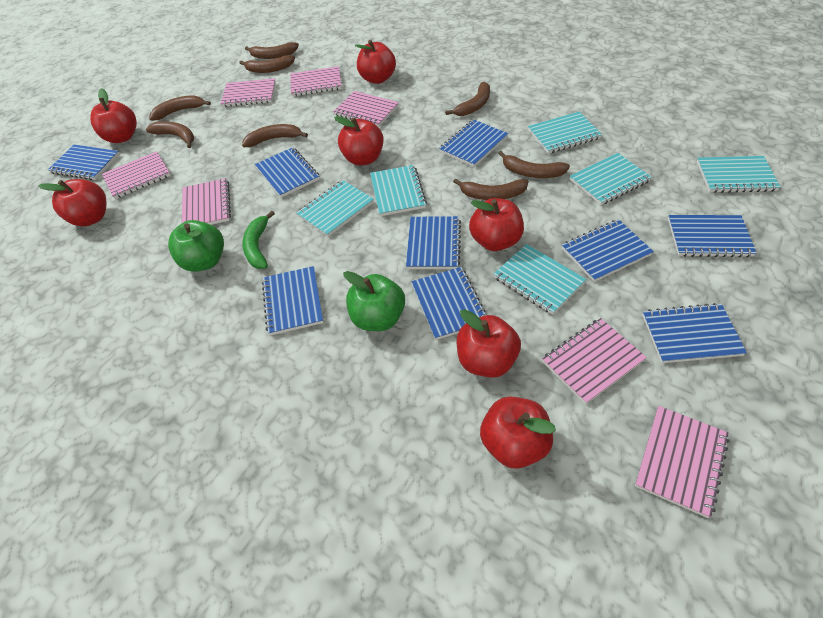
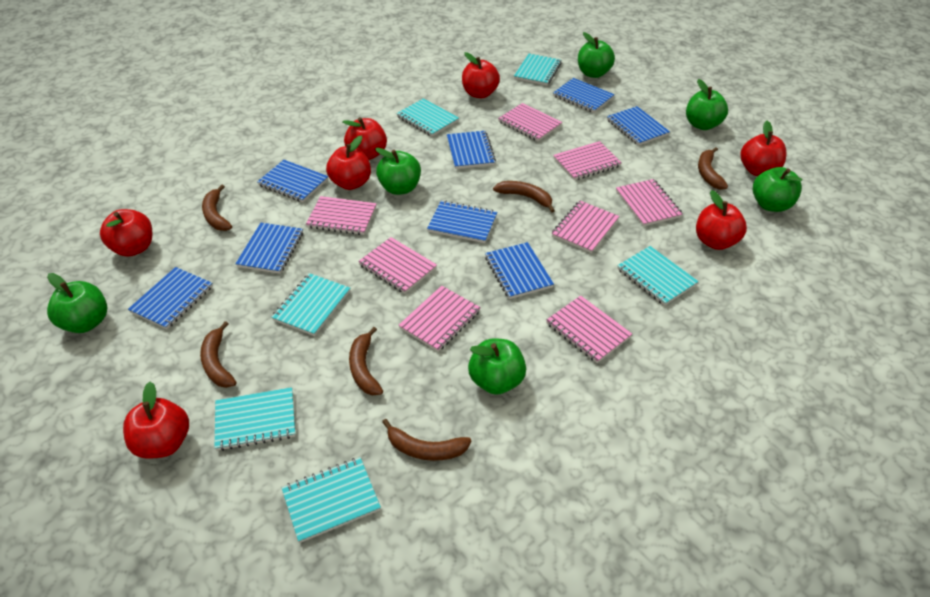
blue notebook: 9 -> 8
brown banana: 8 -> 6
green apple: 2 -> 6
green banana: 1 -> 0
pink notebook: 7 -> 8

